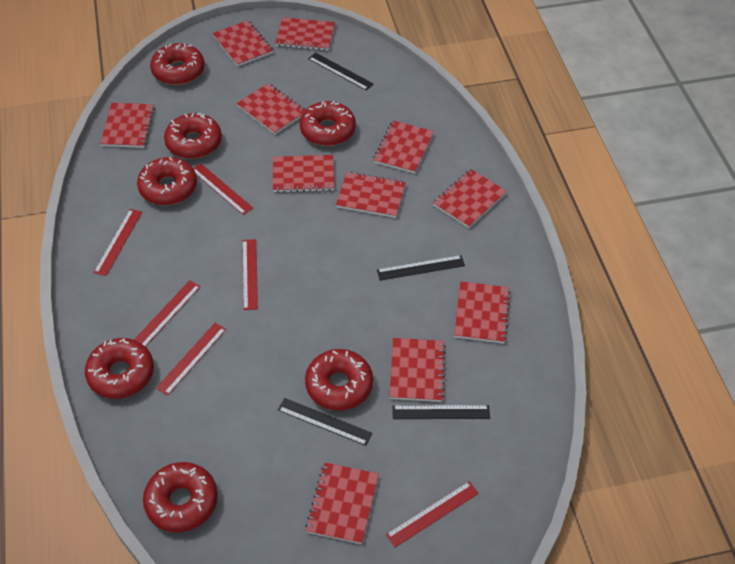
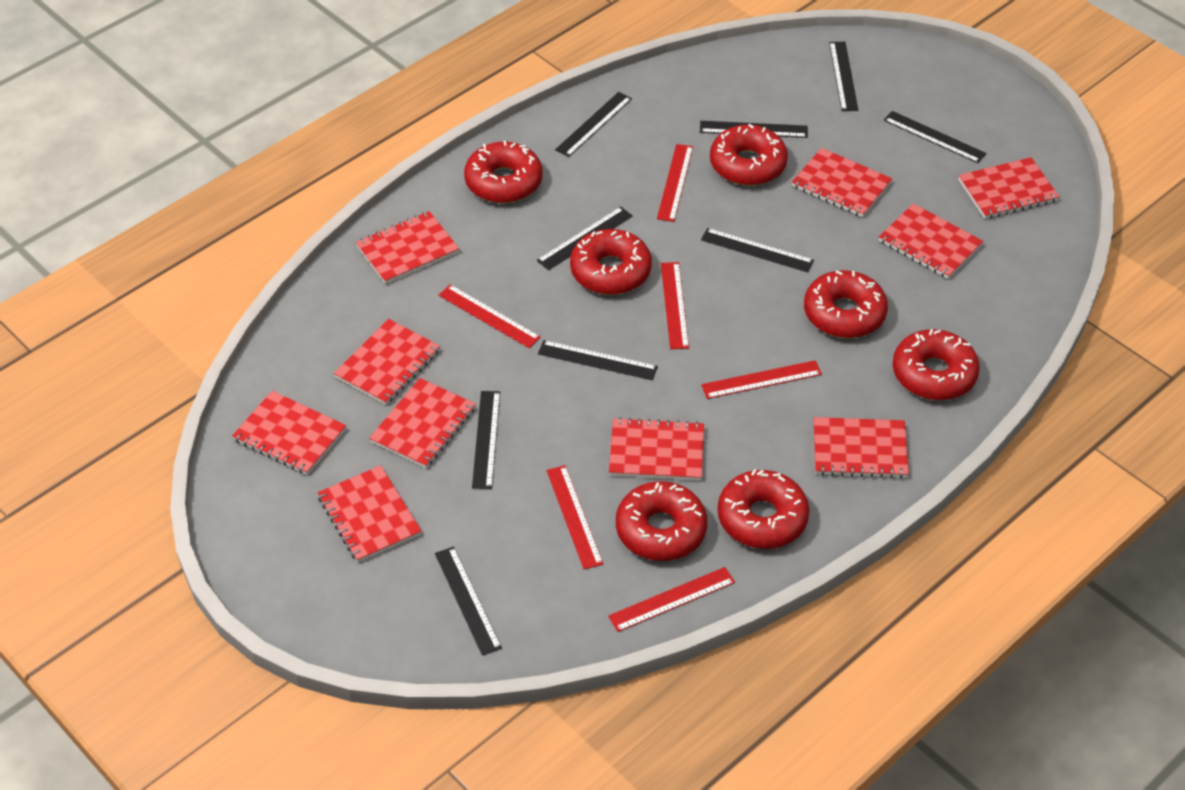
black ruler: 4 -> 9
red notebook: 11 -> 10

